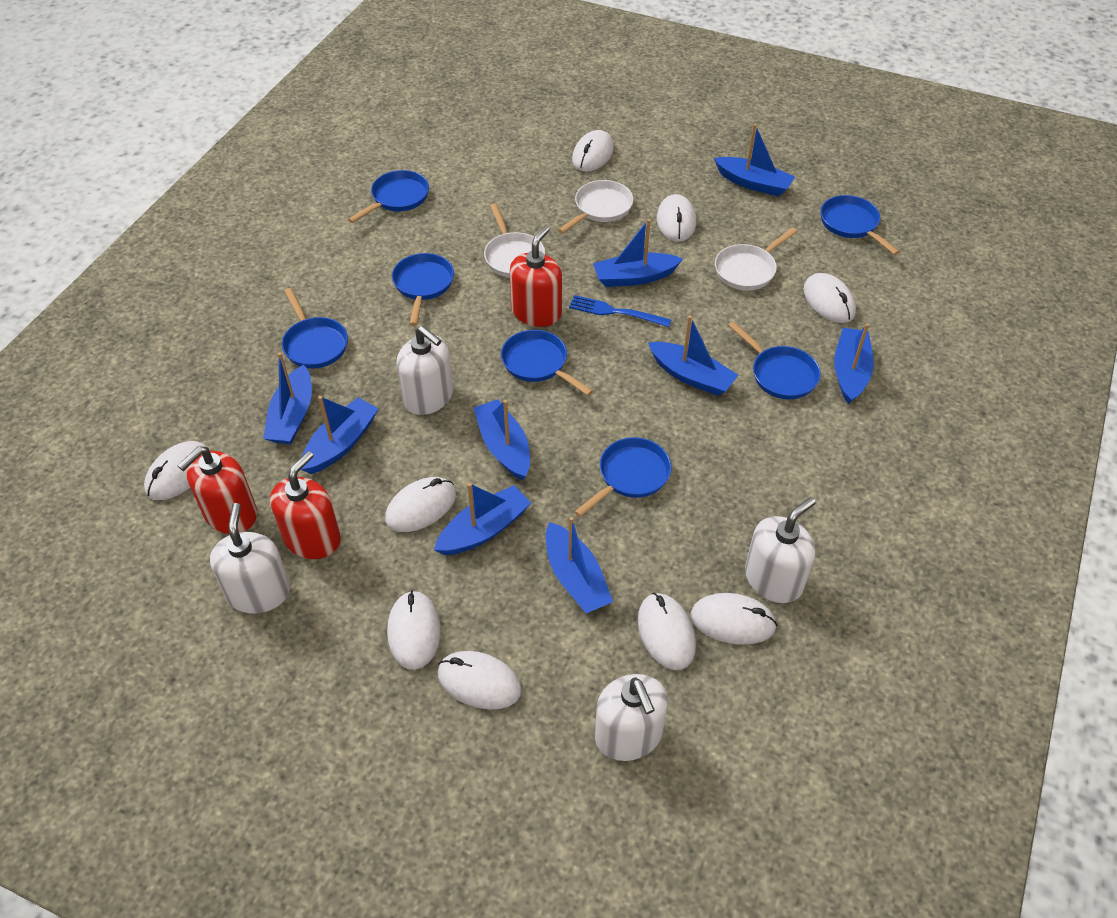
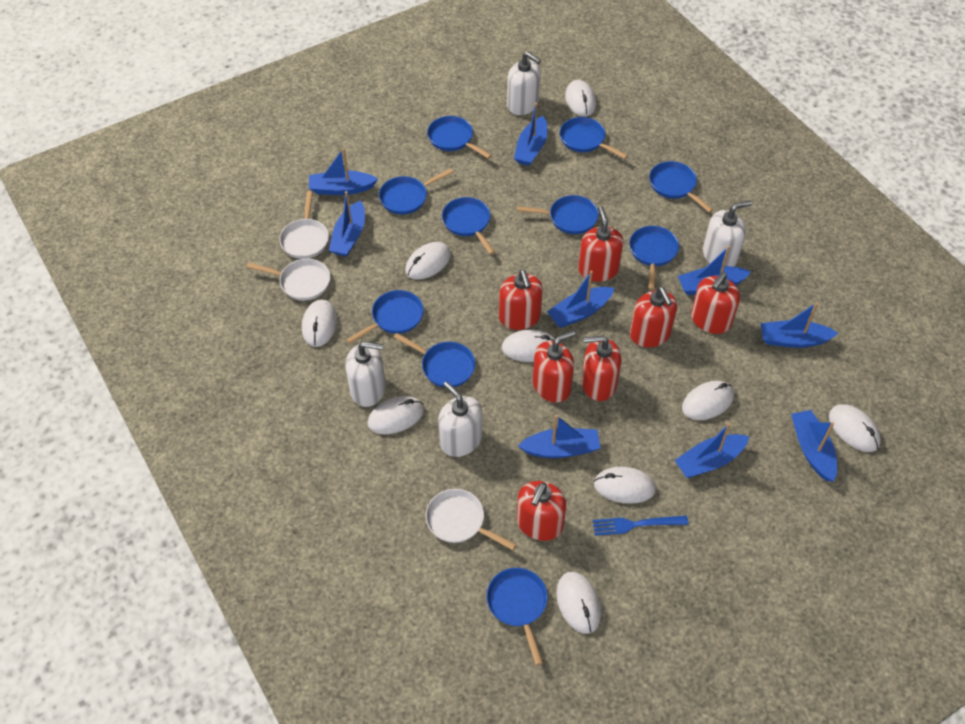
blue pan: 7 -> 10
red soap dispenser: 3 -> 7

